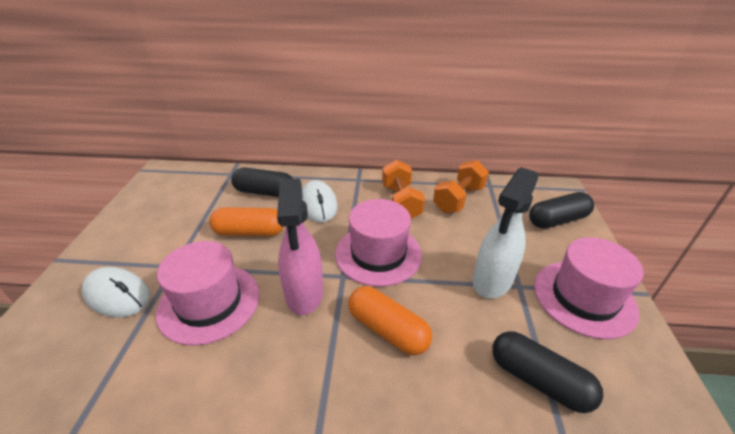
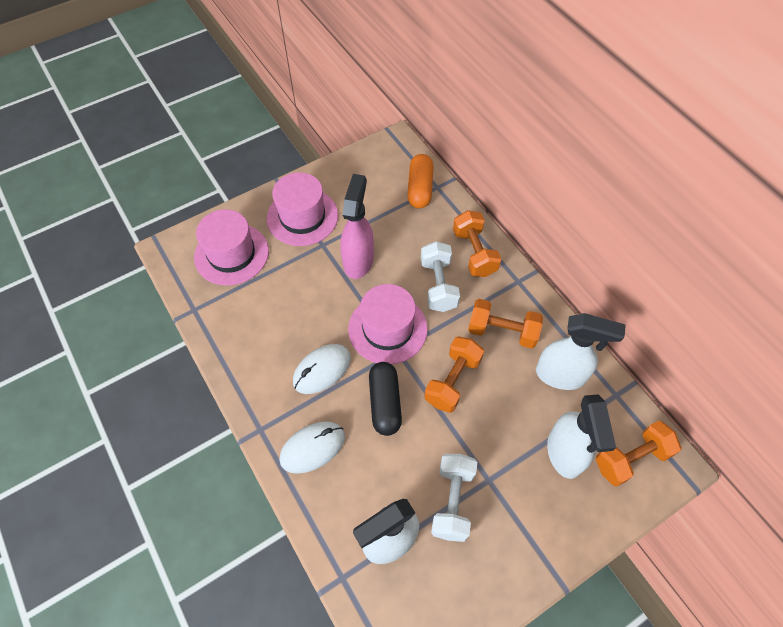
black capsule: 3 -> 1
orange capsule: 2 -> 1
orange dumbbell: 2 -> 4
white dumbbell: 0 -> 2
white spray bottle: 1 -> 3

